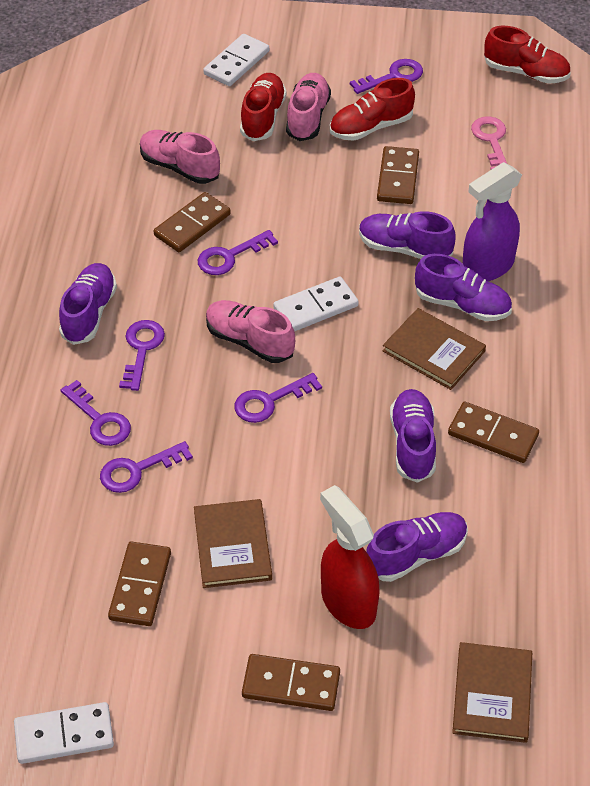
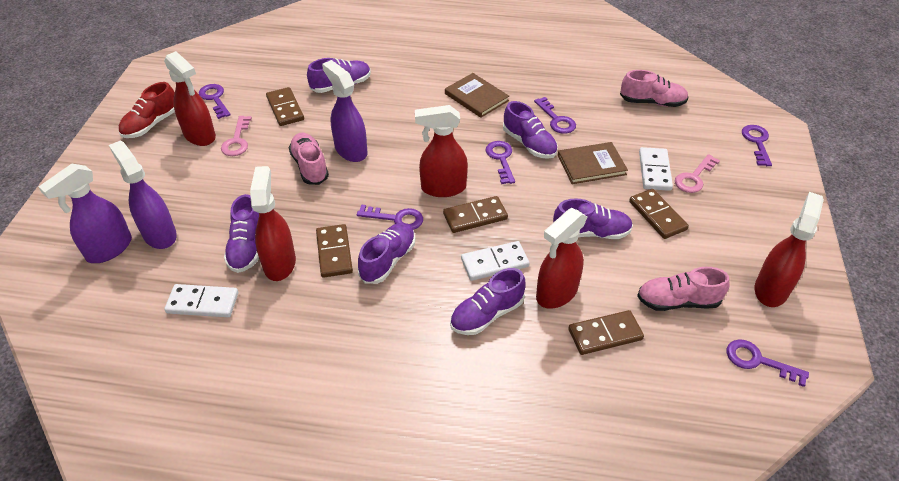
brown book: 3 -> 2
pink key: 1 -> 2
purple shoe: 5 -> 6
purple spray bottle: 1 -> 3
red shoe: 3 -> 1
red spray bottle: 1 -> 5

